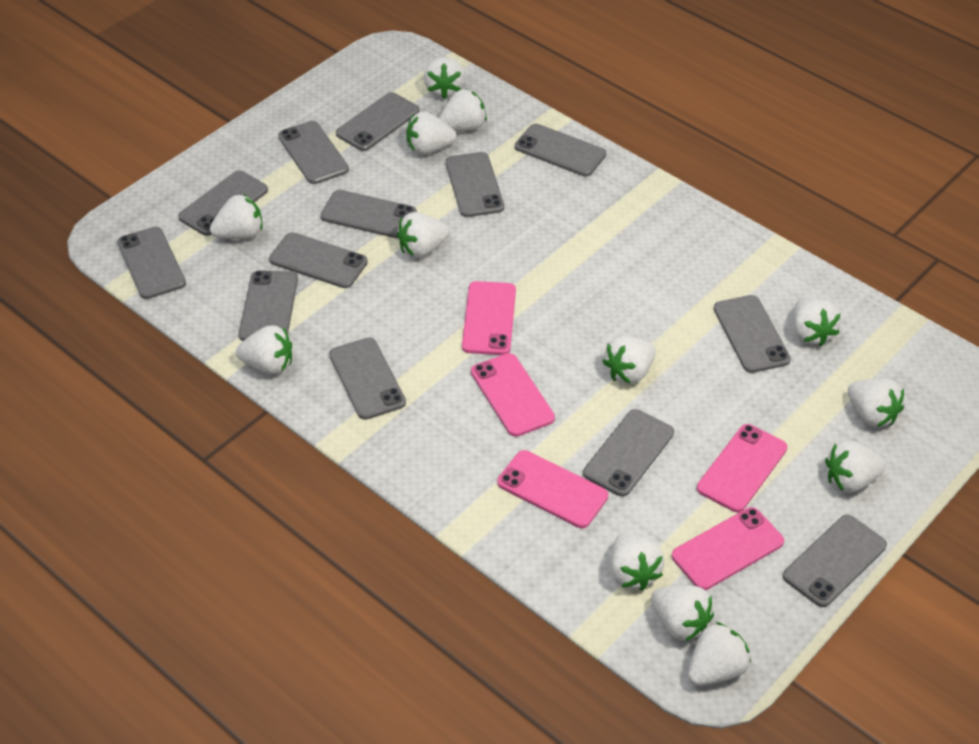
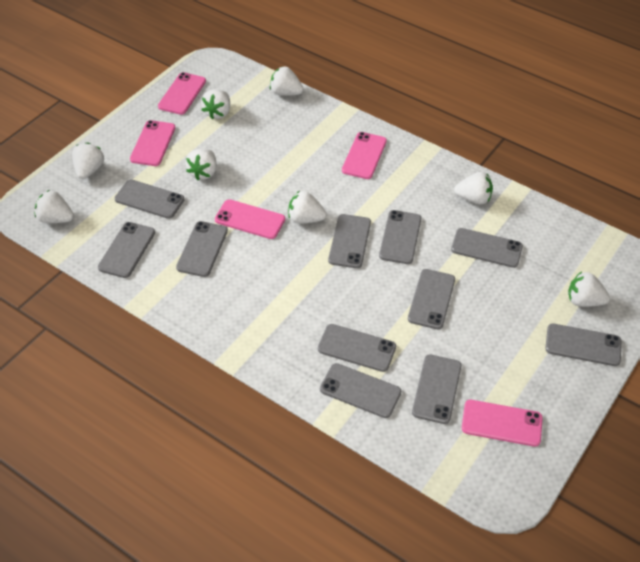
grey phone: 13 -> 11
white strawberry: 13 -> 8

